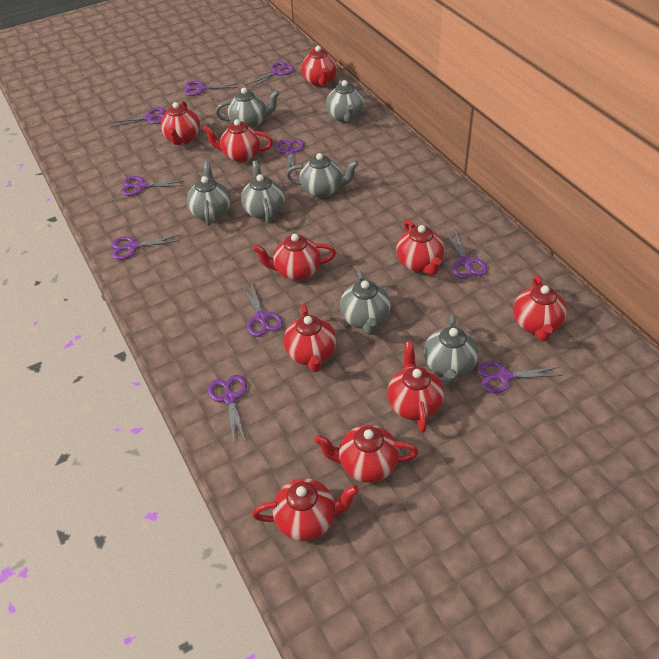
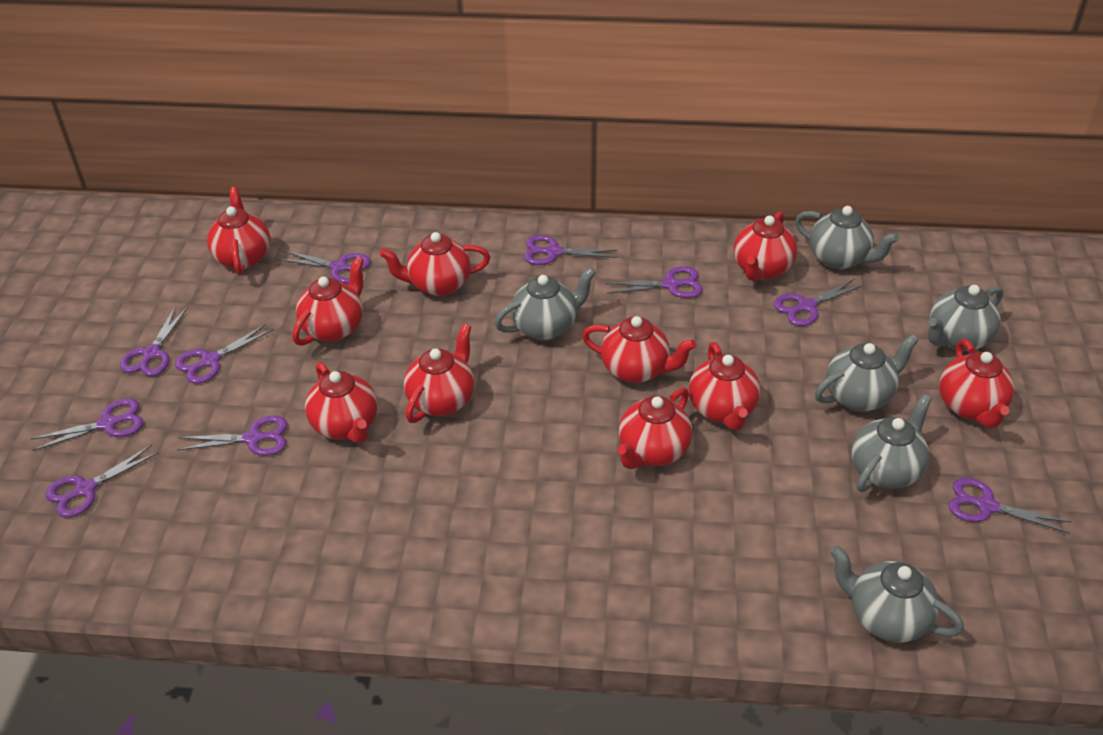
grey teapot: 7 -> 6

